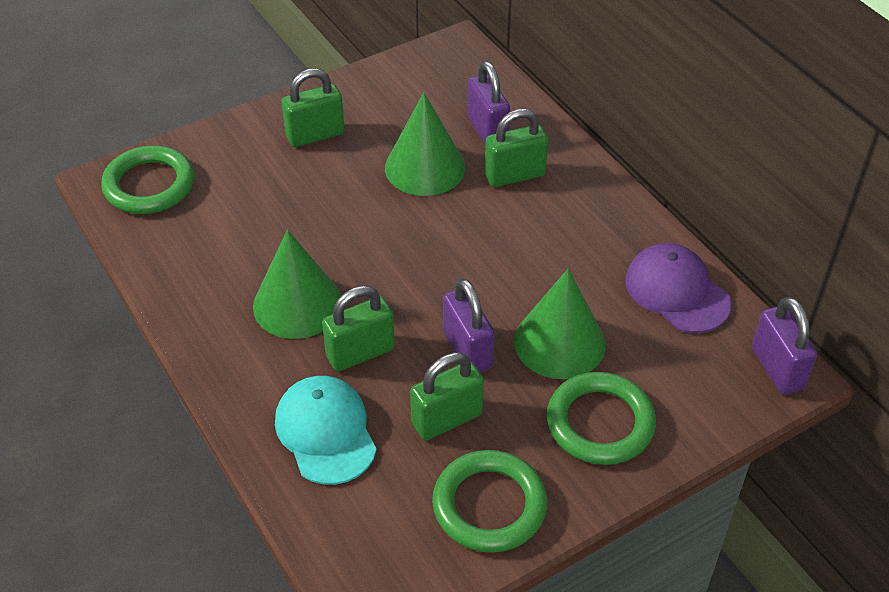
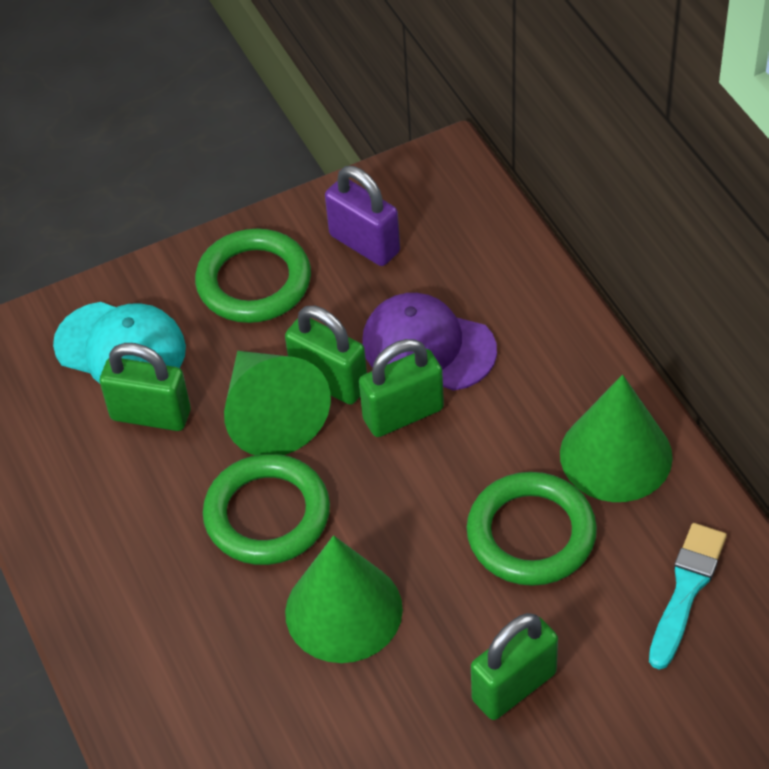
purple padlock: 3 -> 1
turquoise brush: 0 -> 1

